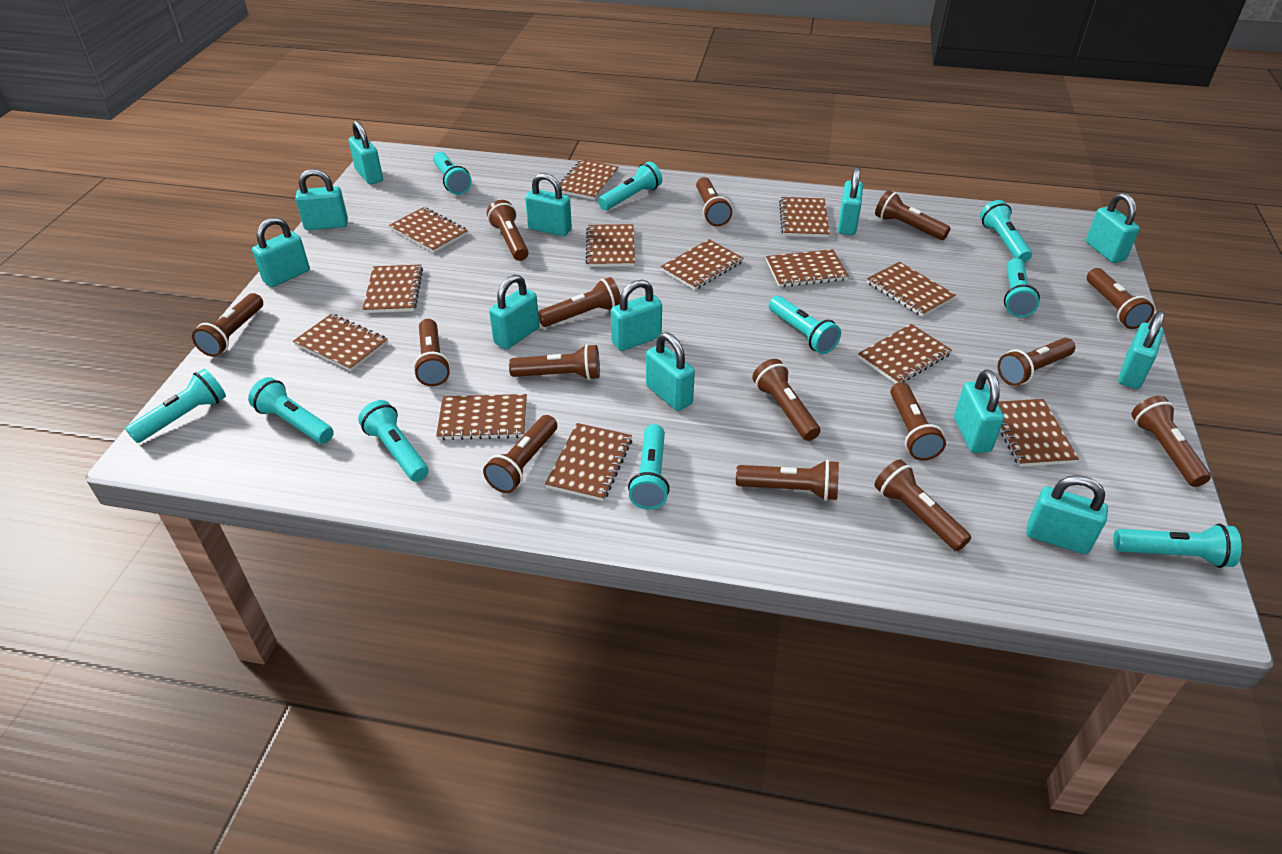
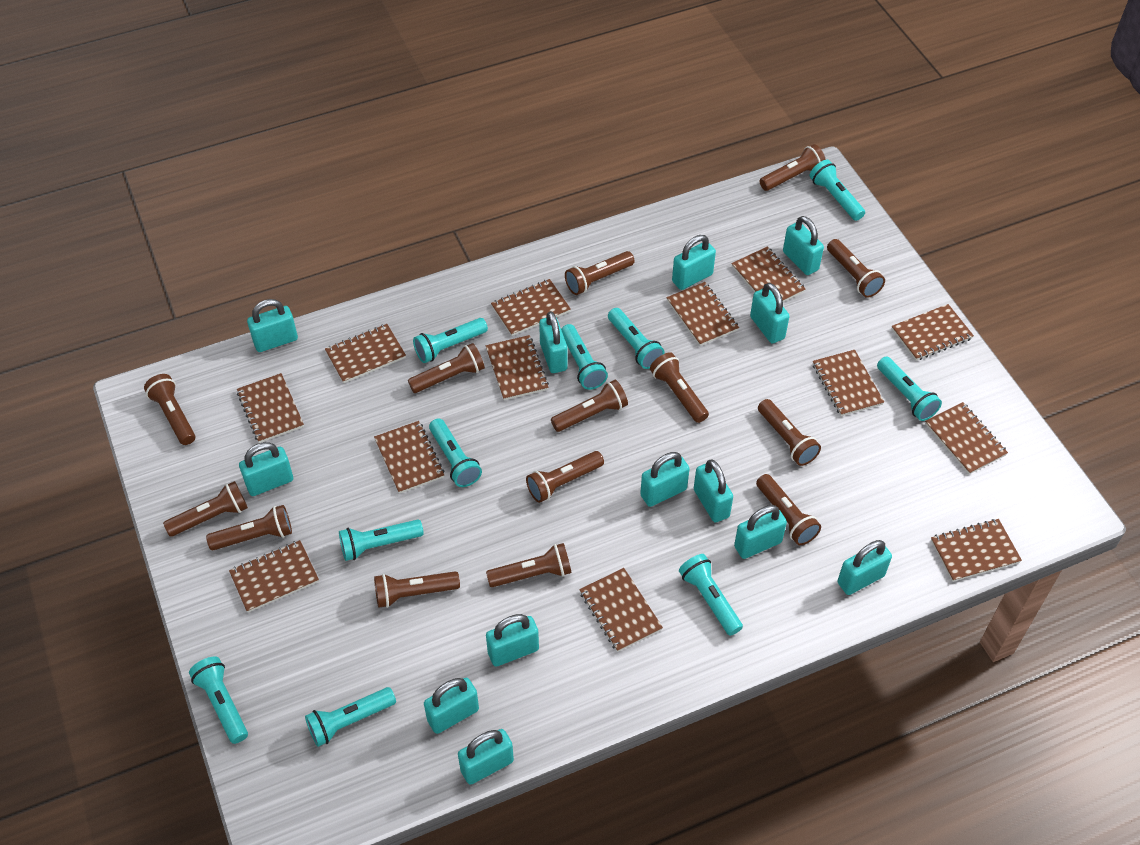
brown flashlight: 15 -> 14
turquoise padlock: 12 -> 13

